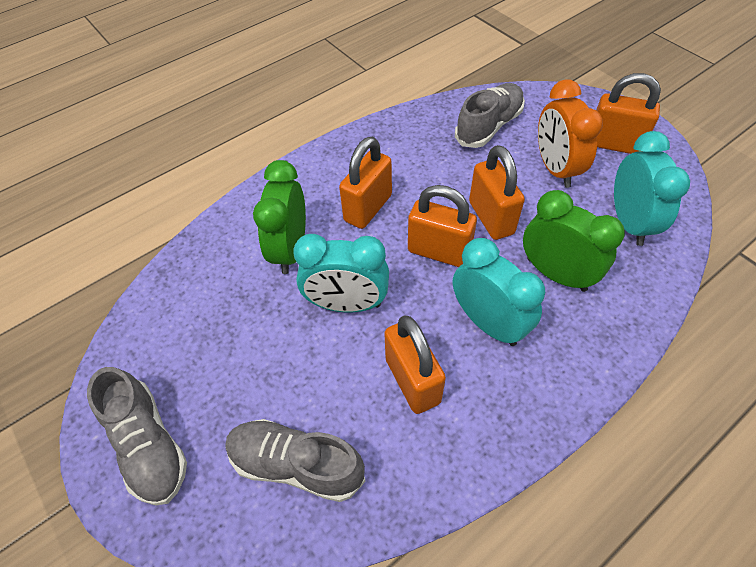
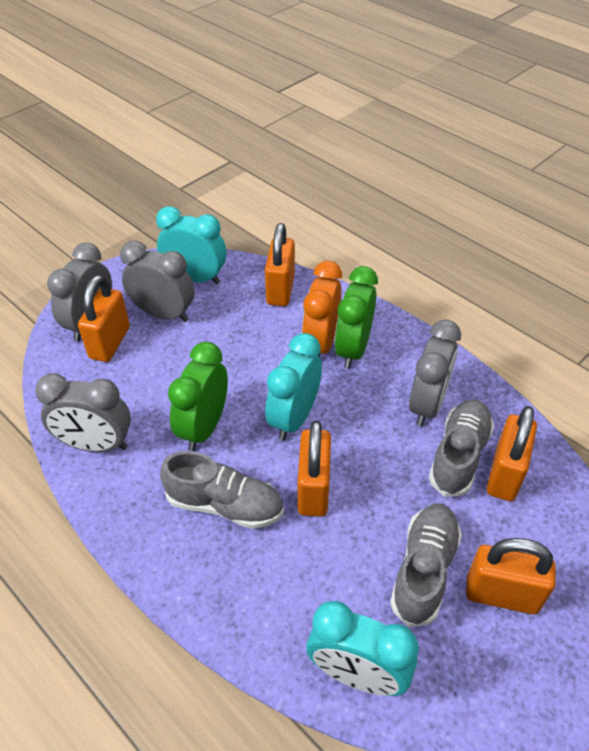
grey clock: 0 -> 4

